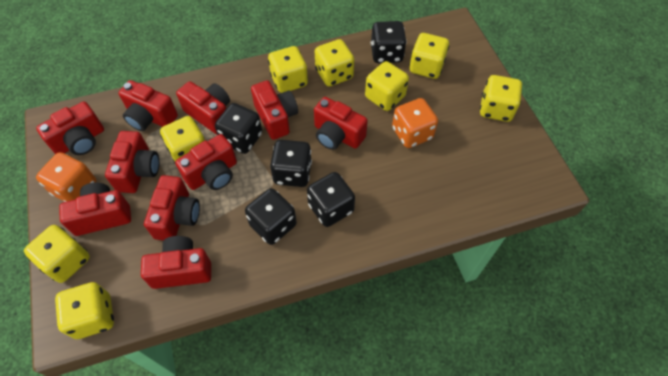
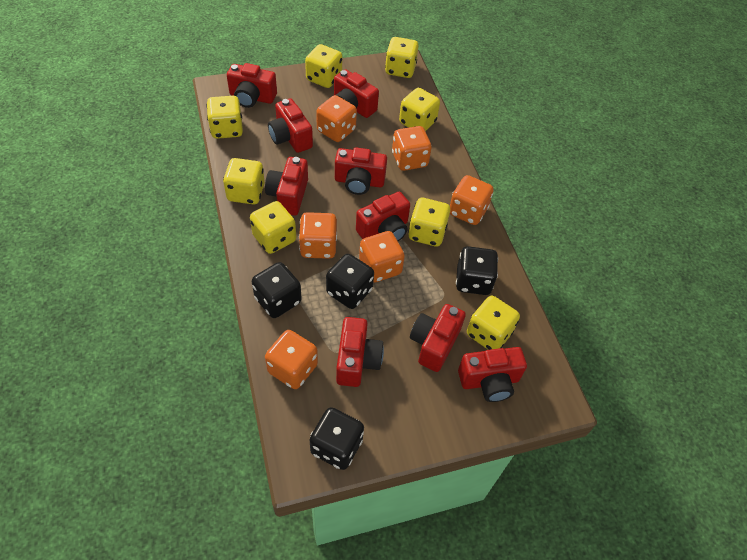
black dice: 5 -> 4
orange dice: 2 -> 6
red camera: 10 -> 9

